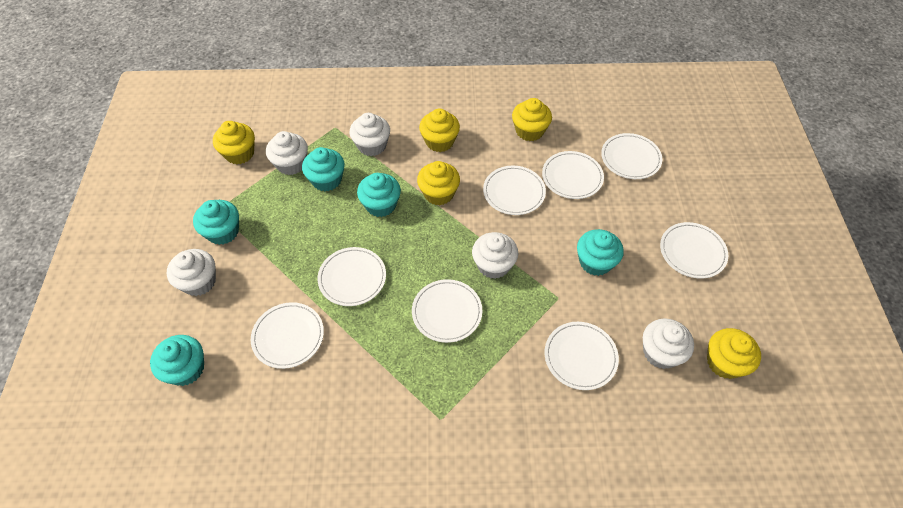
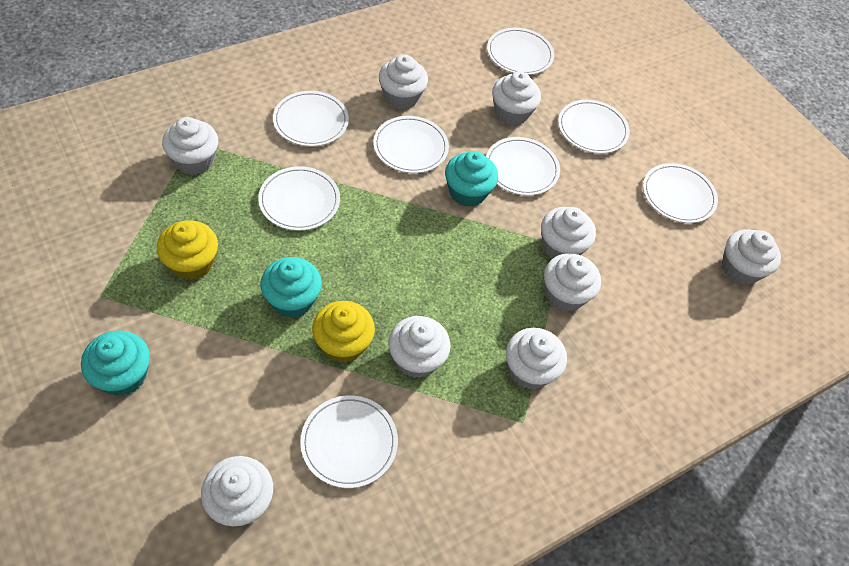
turquoise cupcake: 5 -> 3
white cupcake: 5 -> 9
yellow cupcake: 5 -> 2

